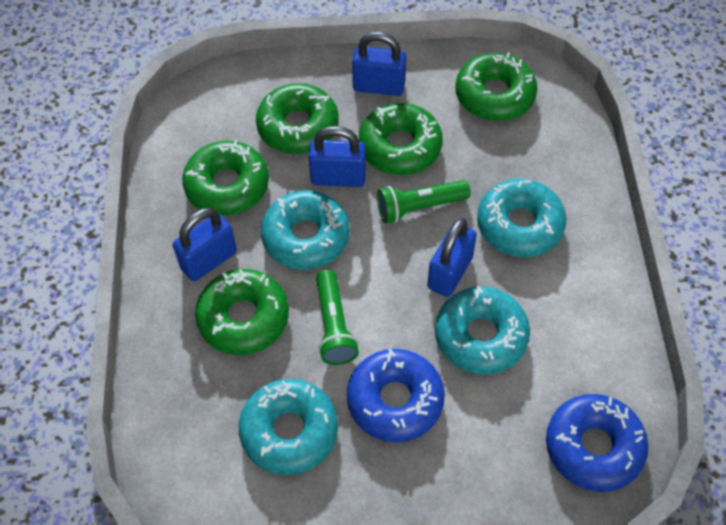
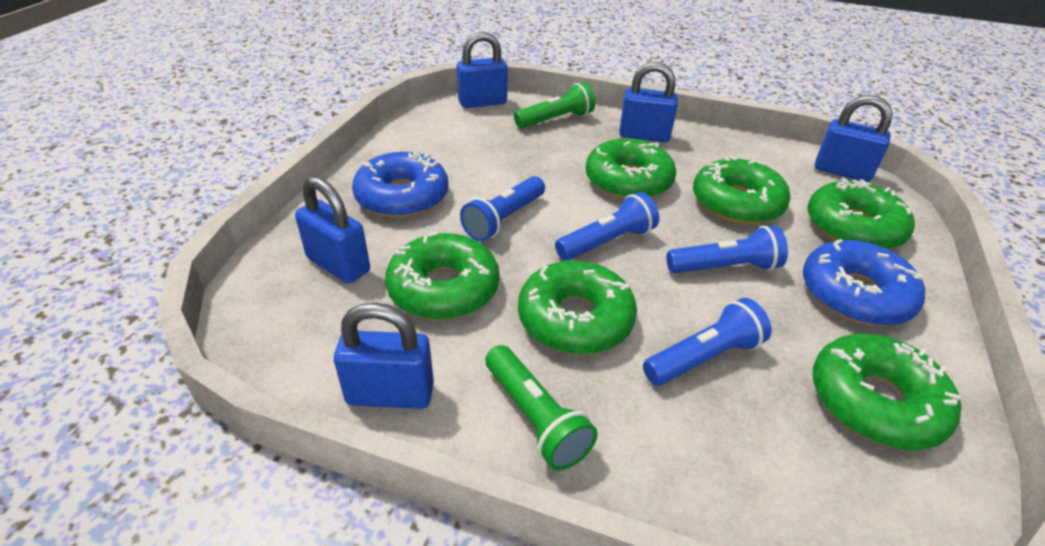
blue flashlight: 0 -> 4
blue padlock: 4 -> 5
green donut: 5 -> 6
turquoise donut: 4 -> 0

